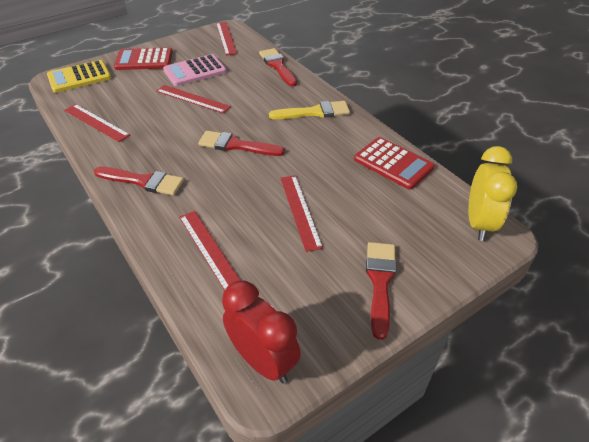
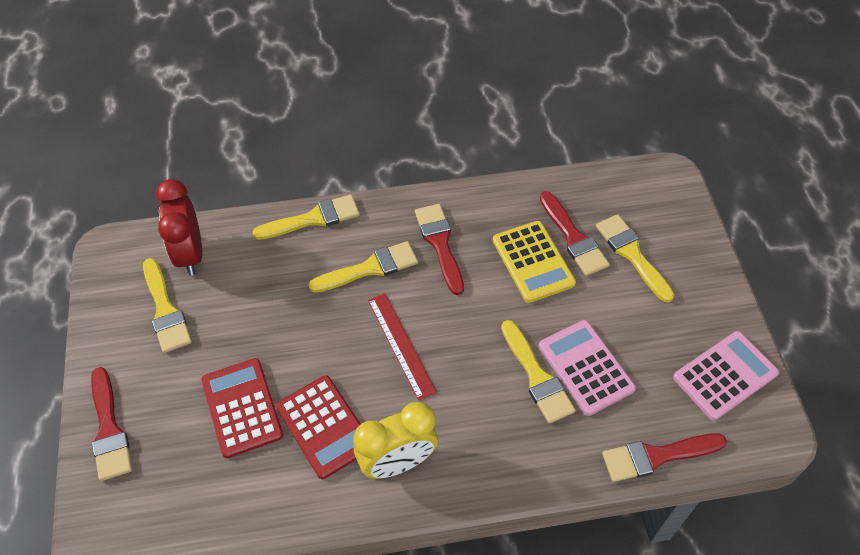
pink calculator: 1 -> 2
red ruler: 5 -> 1
yellow brush: 1 -> 5

